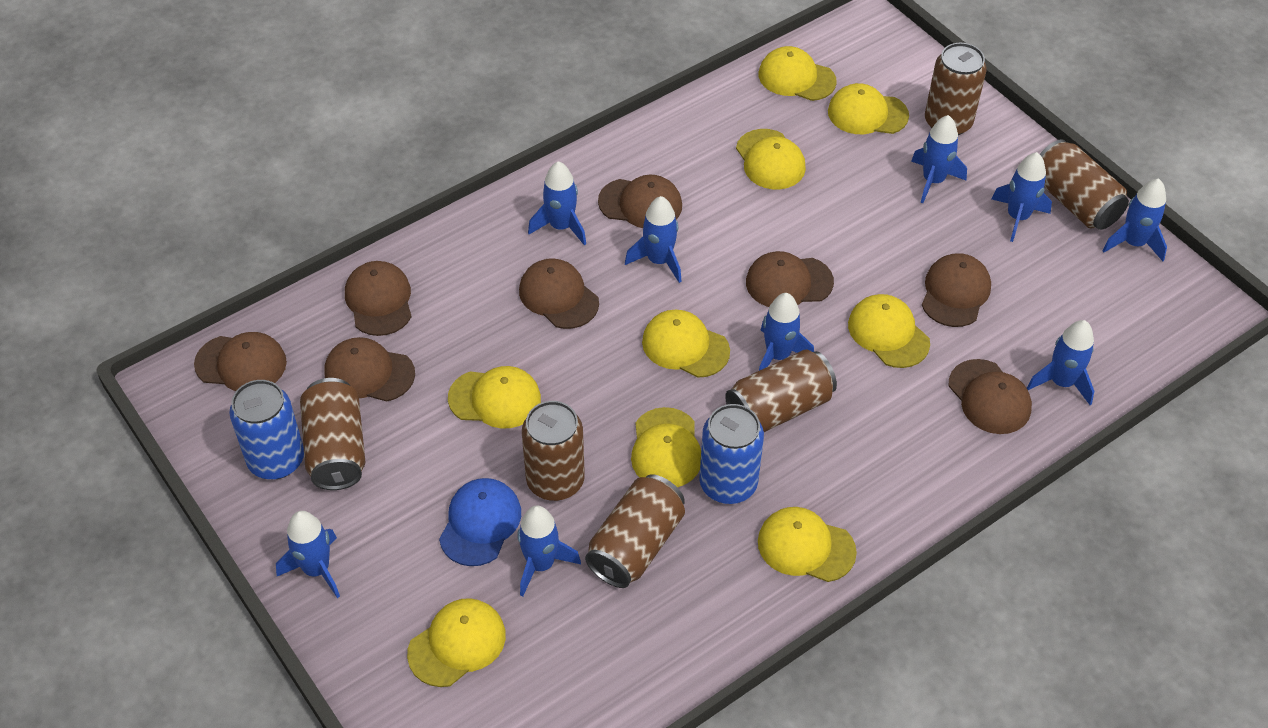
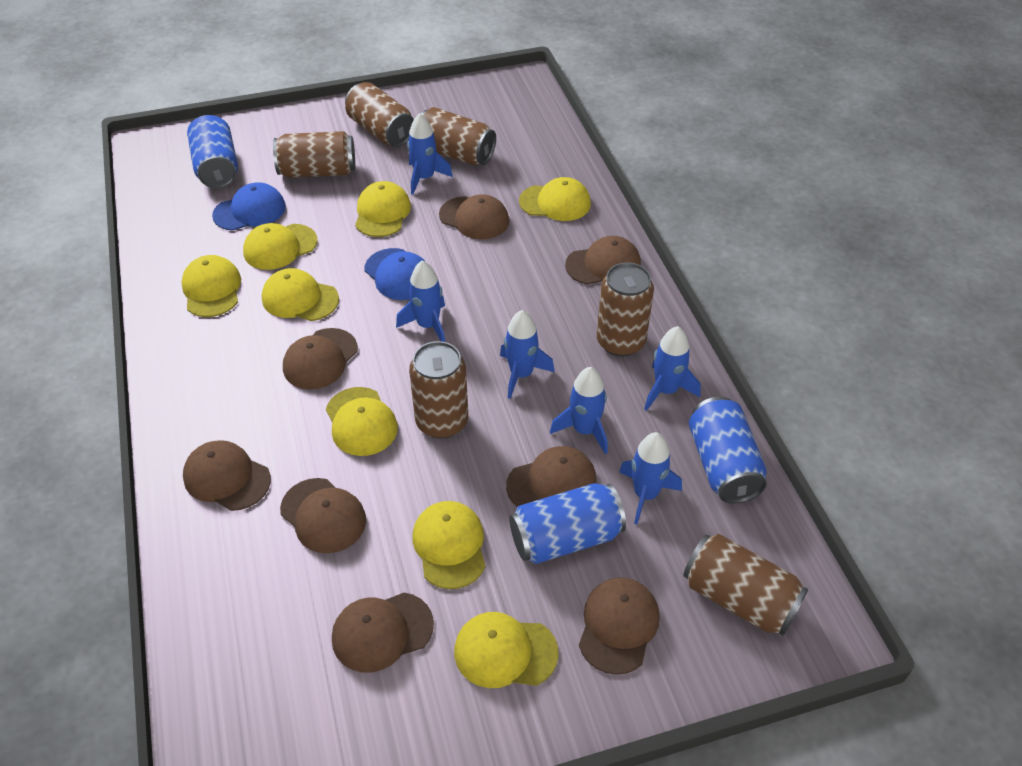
blue can: 2 -> 3
blue cap: 1 -> 2
blue rocket: 9 -> 6
yellow cap: 9 -> 8

